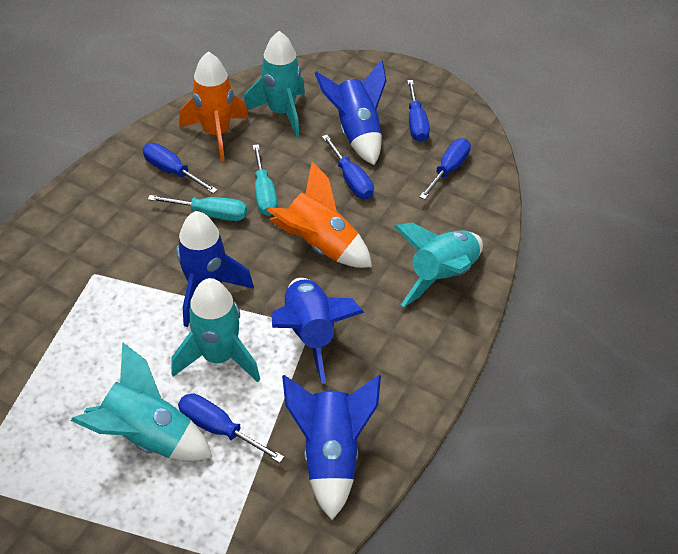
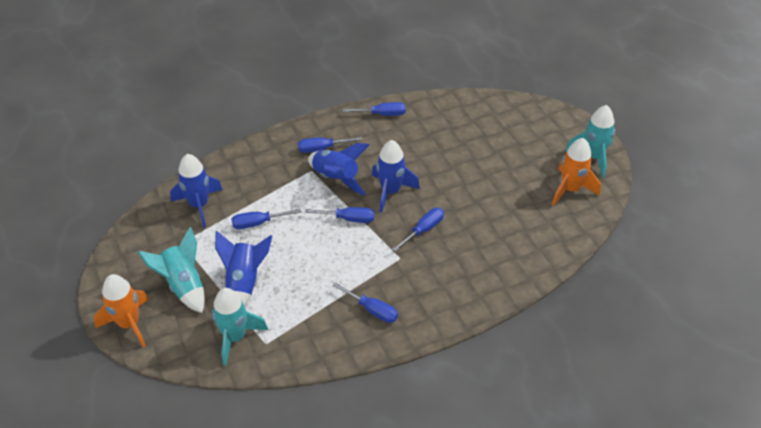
blue screwdriver: 5 -> 6
turquoise rocket: 4 -> 3
turquoise screwdriver: 2 -> 0

